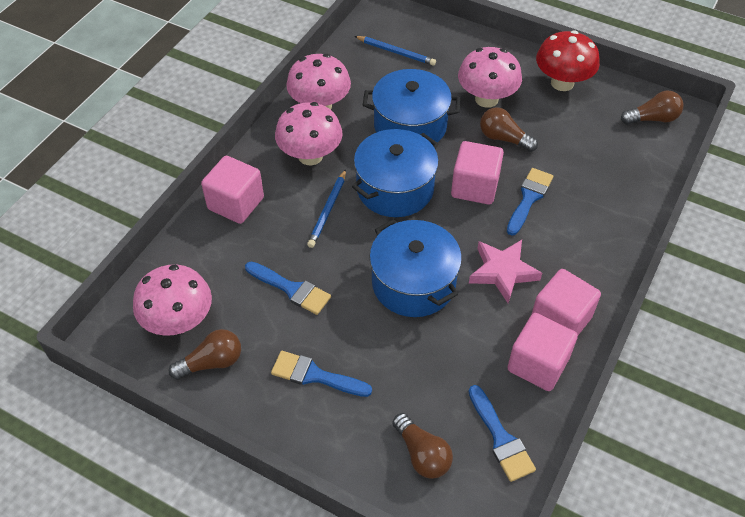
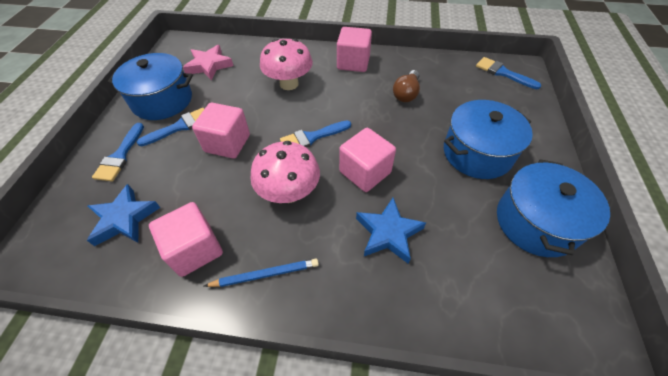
blue pencil: 2 -> 1
blue star: 0 -> 2
brown light bulb: 4 -> 1
pink mushroom: 4 -> 2
red mushroom: 1 -> 0

